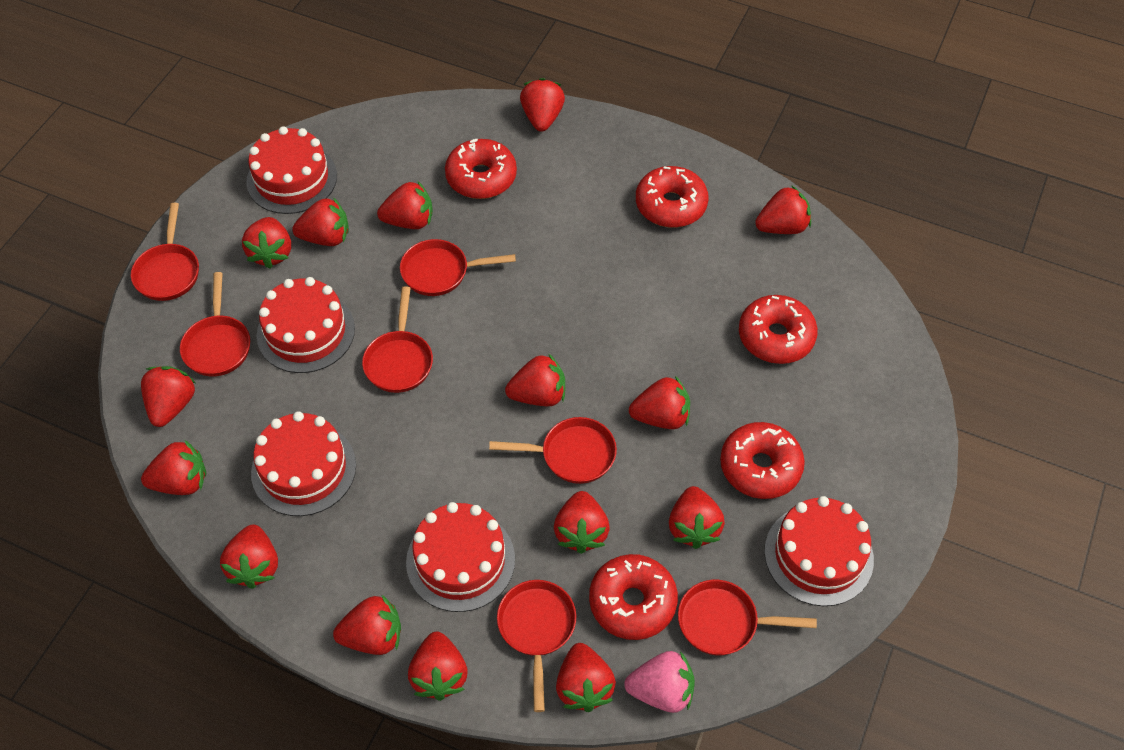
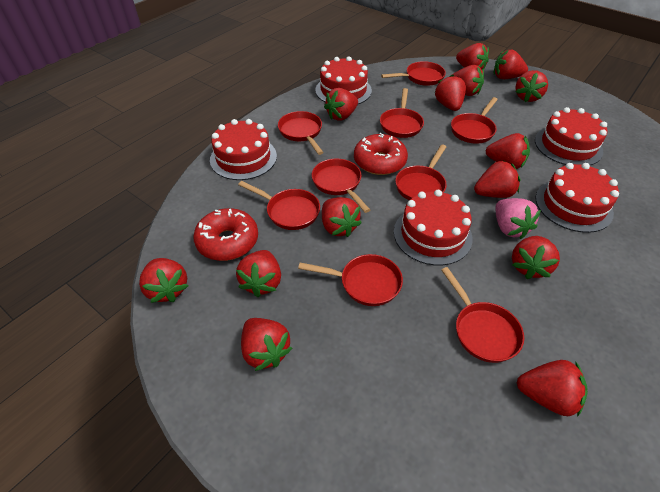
red donut: 5 -> 2
red pan: 7 -> 9
red strawberry: 15 -> 14

